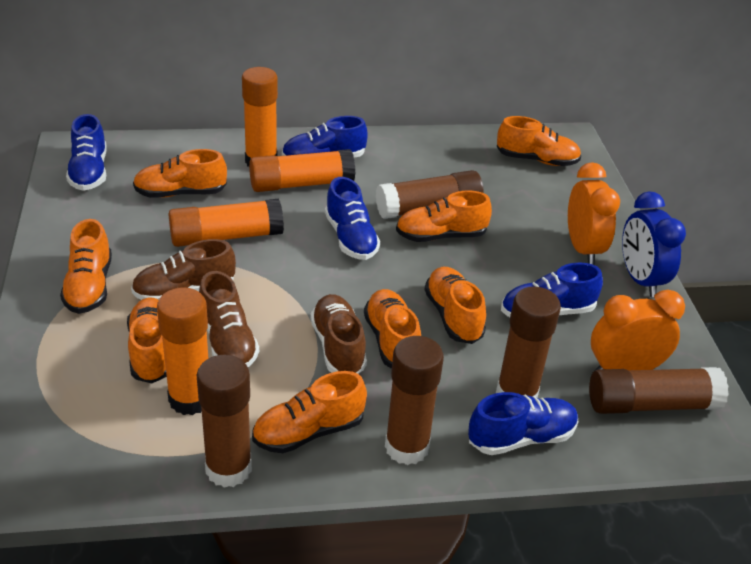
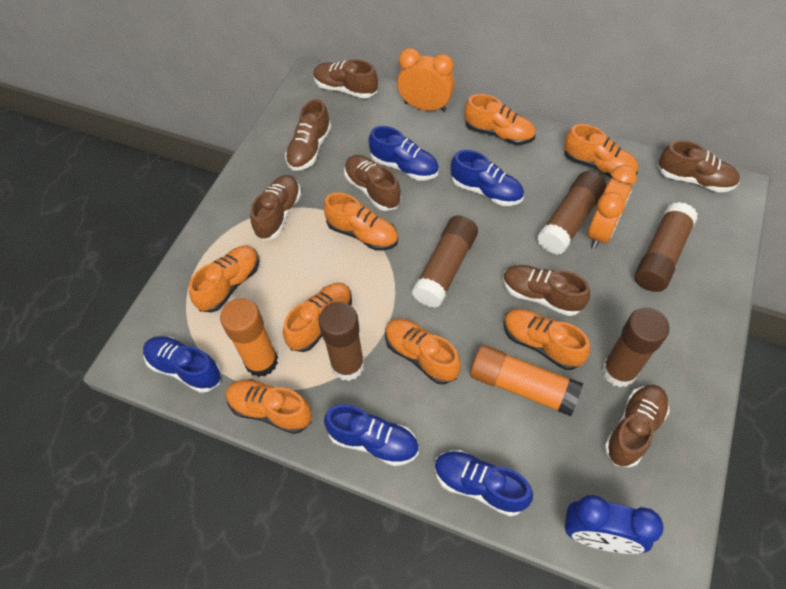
brown shoe: 3 -> 7
orange glue stick: 4 -> 2

